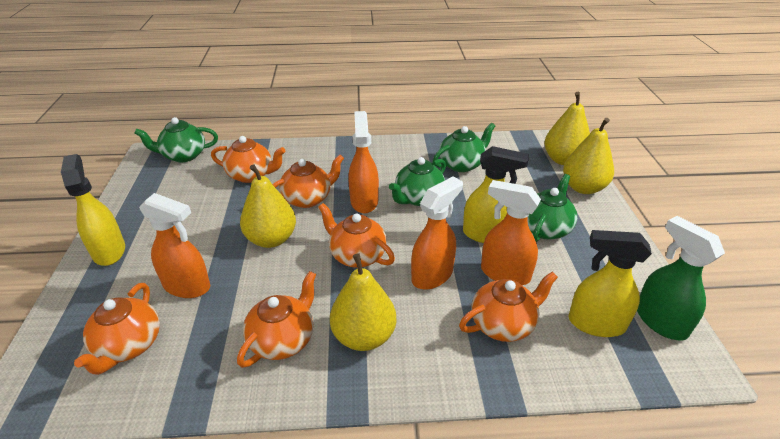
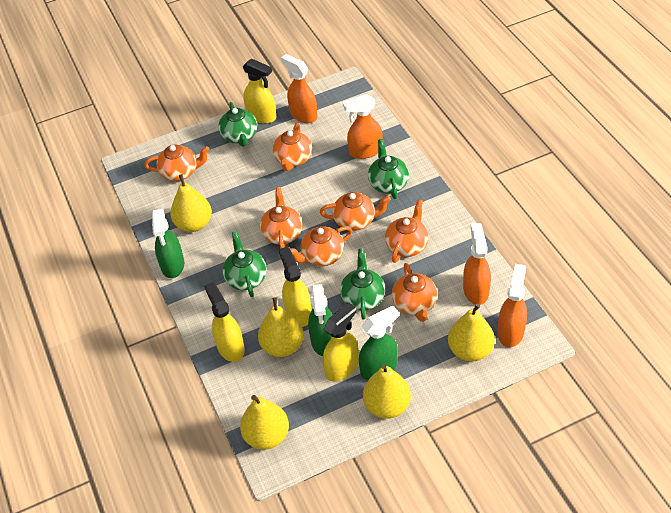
green spray bottle: 1 -> 3
orange teapot: 6 -> 7
yellow pear: 4 -> 5
yellow spray bottle: 3 -> 4

